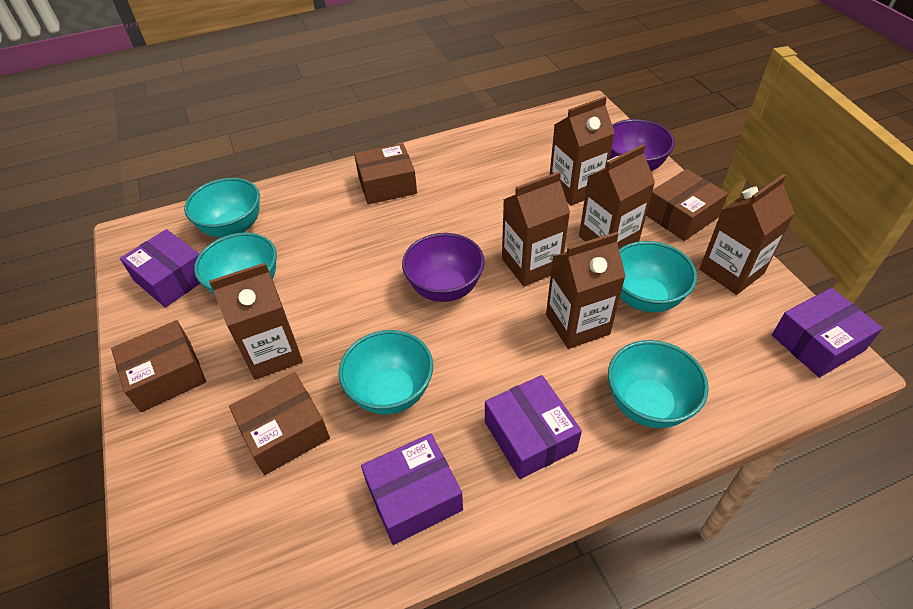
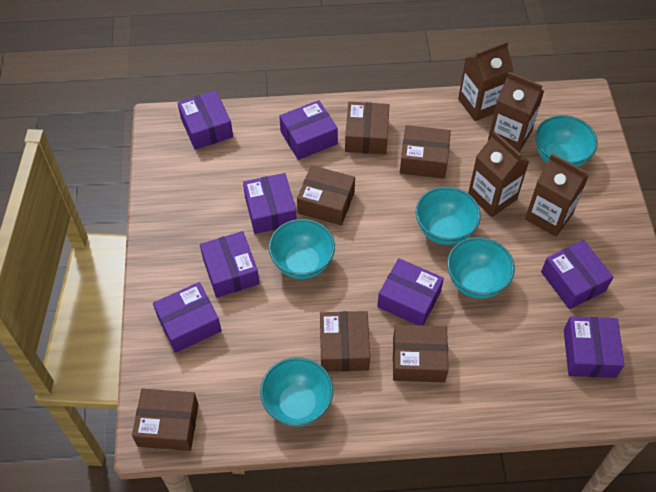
brown box: 4 -> 6
brown carton: 6 -> 4
purple bowl: 2 -> 0
purple box: 4 -> 8

